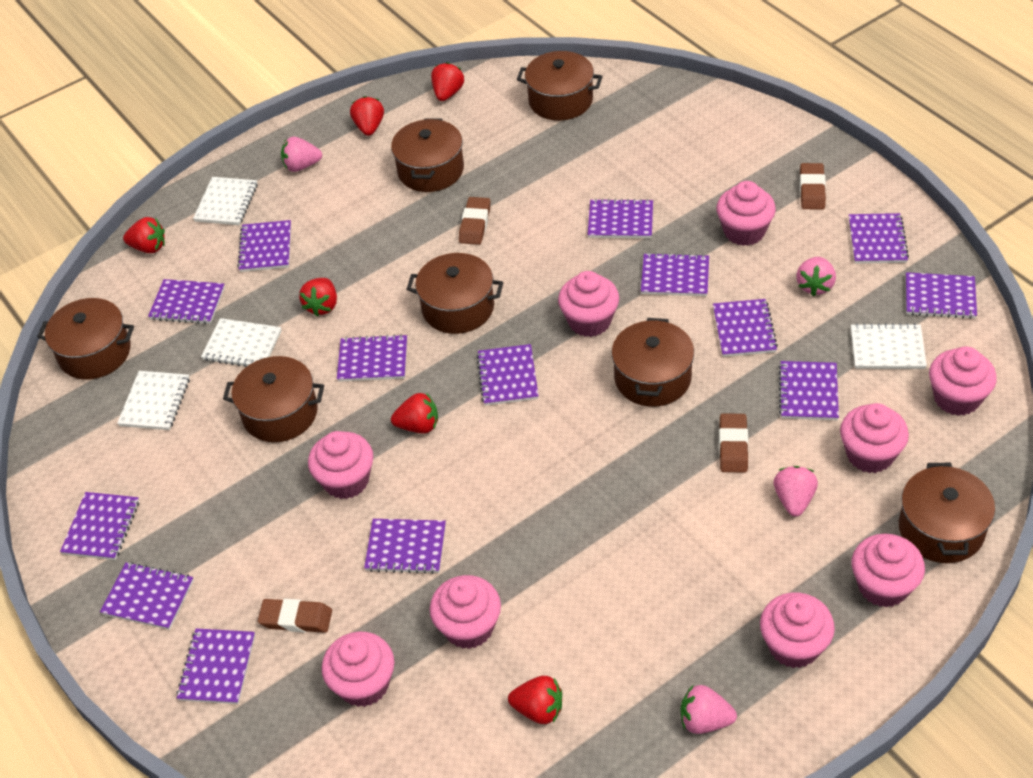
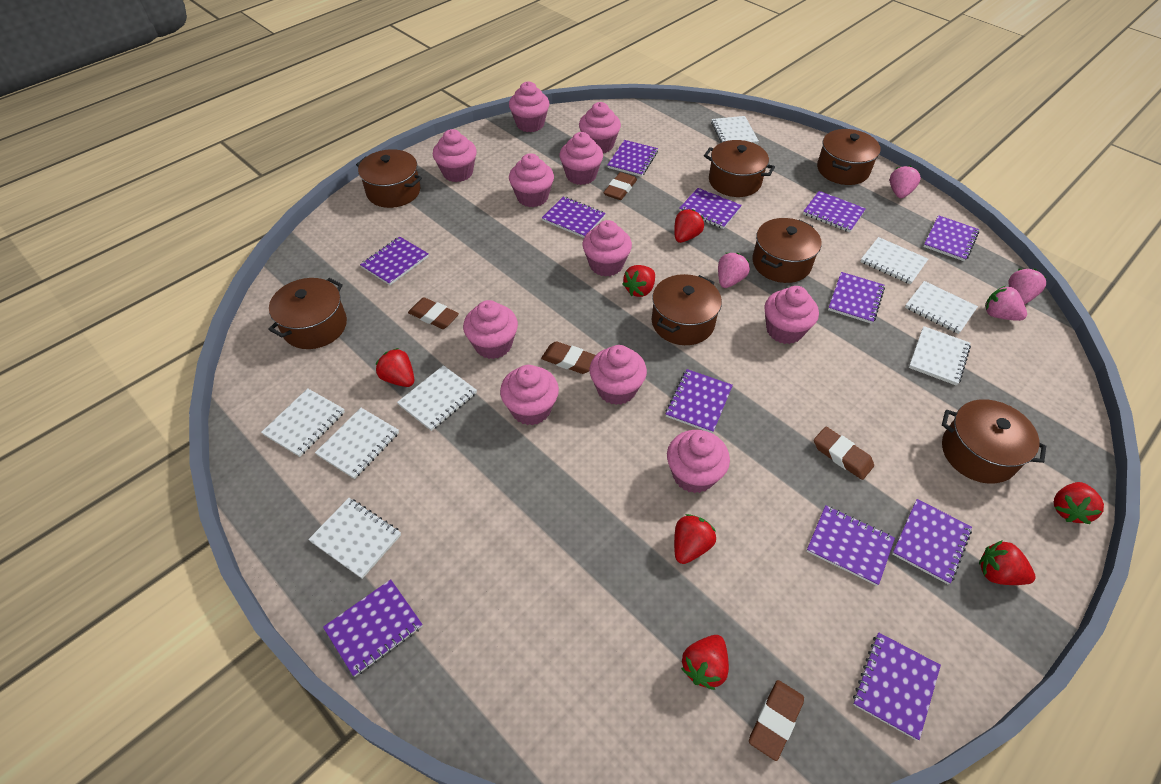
brown eraser: 4 -> 5
pink cupcake: 9 -> 11
purple notebook: 14 -> 12
red strawberry: 6 -> 7
white notebook: 4 -> 8

